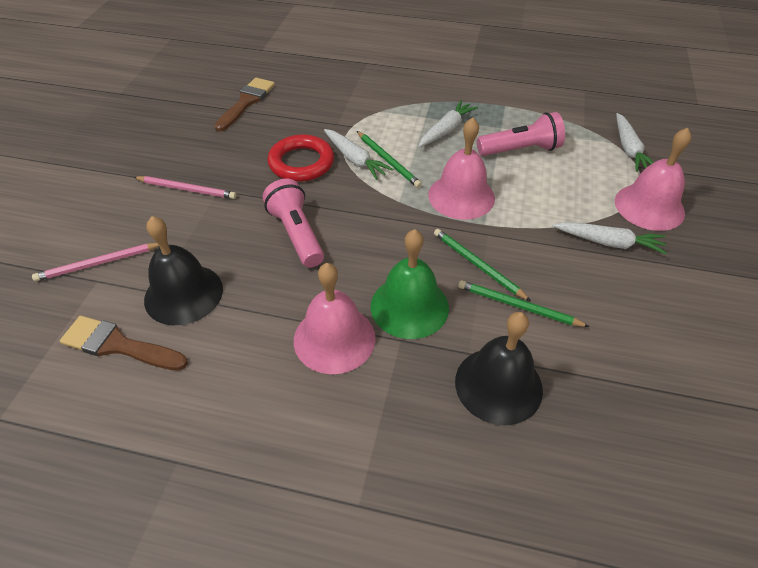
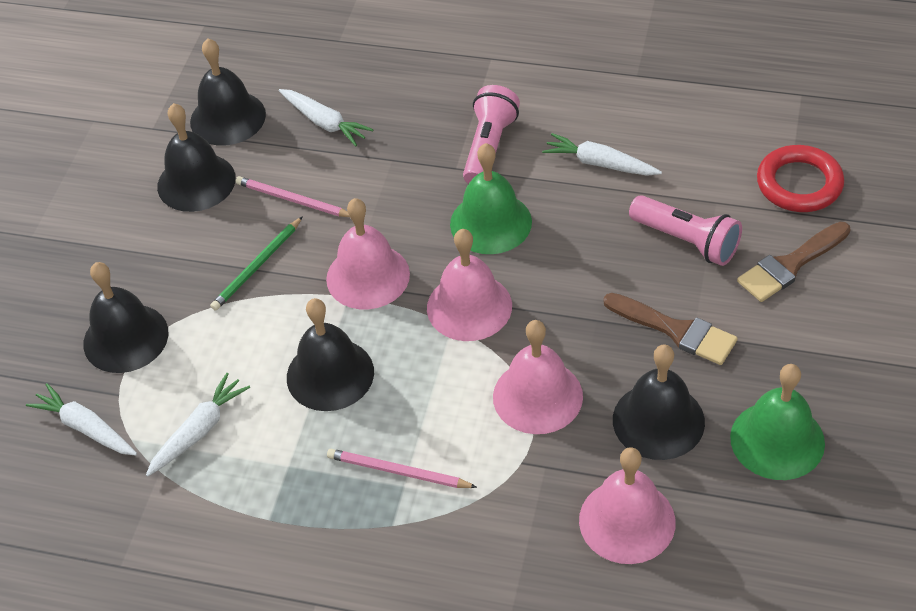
black bell: 2 -> 5
green bell: 1 -> 2
green pencil: 3 -> 1
pink bell: 3 -> 4

